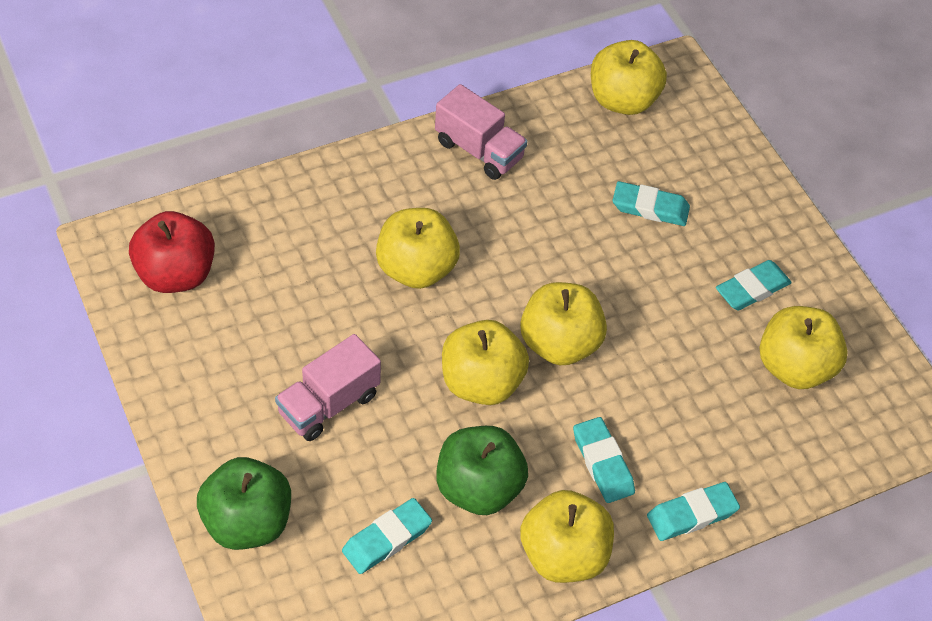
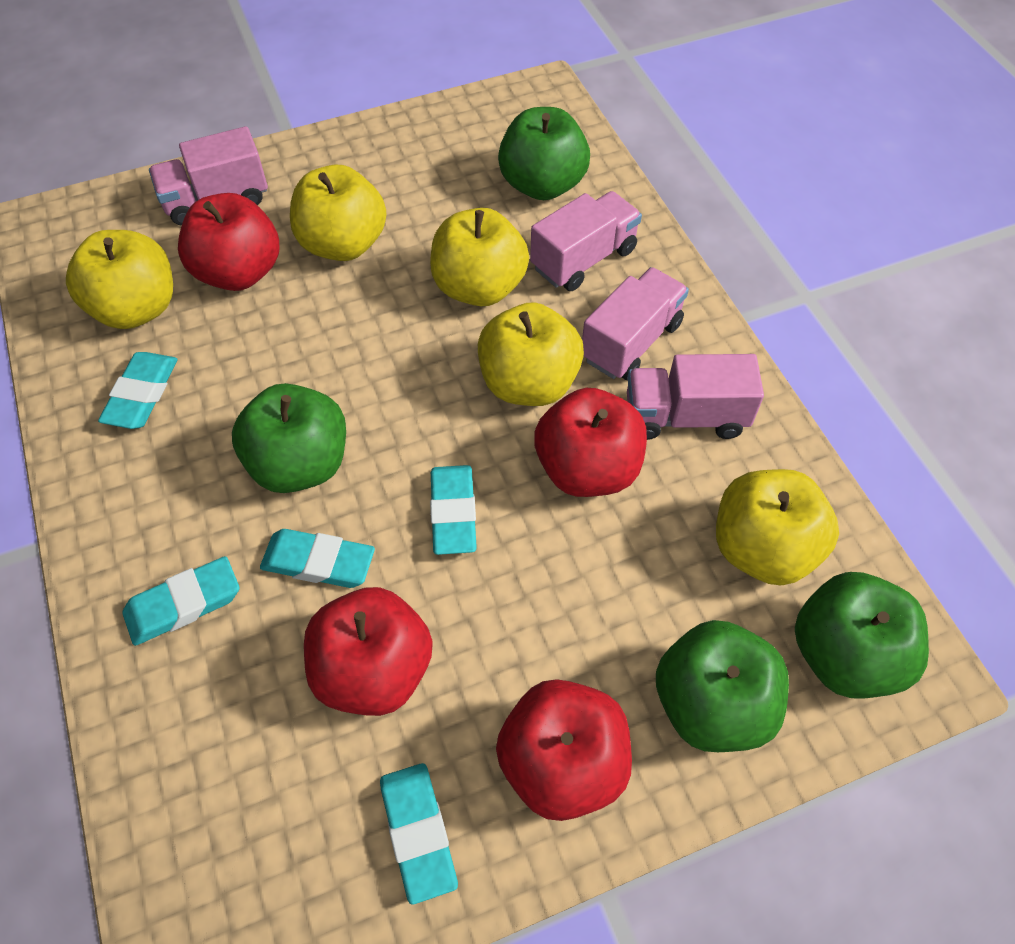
green apple: 2 -> 4
pink truck: 2 -> 4
red apple: 1 -> 4
yellow apple: 6 -> 5

